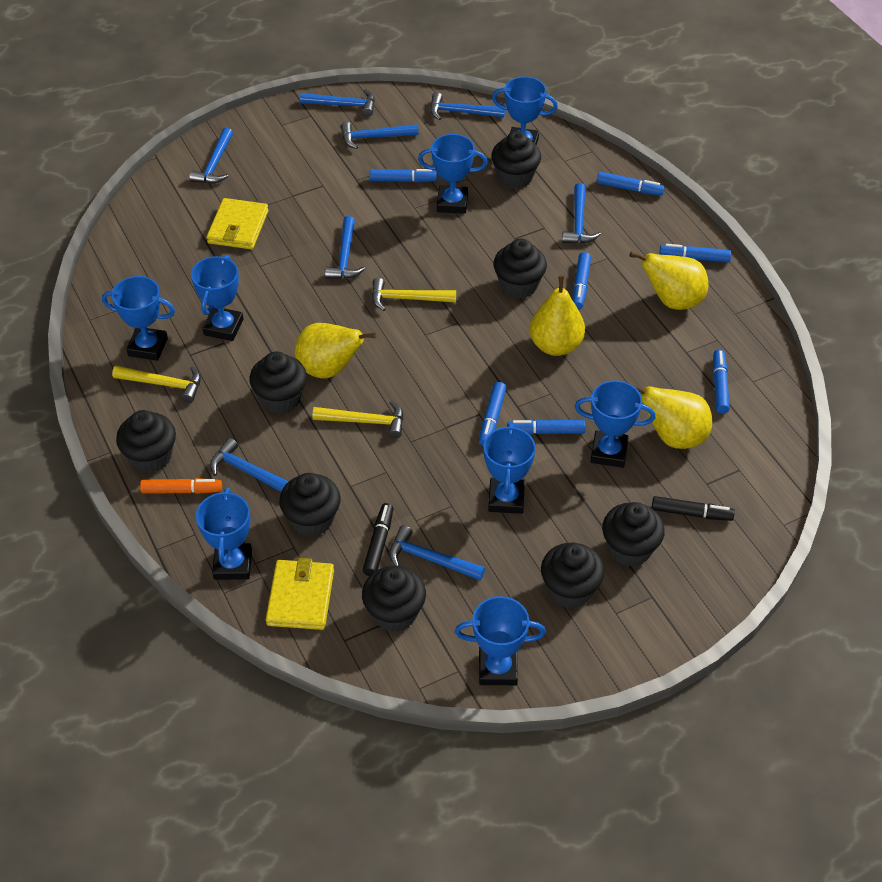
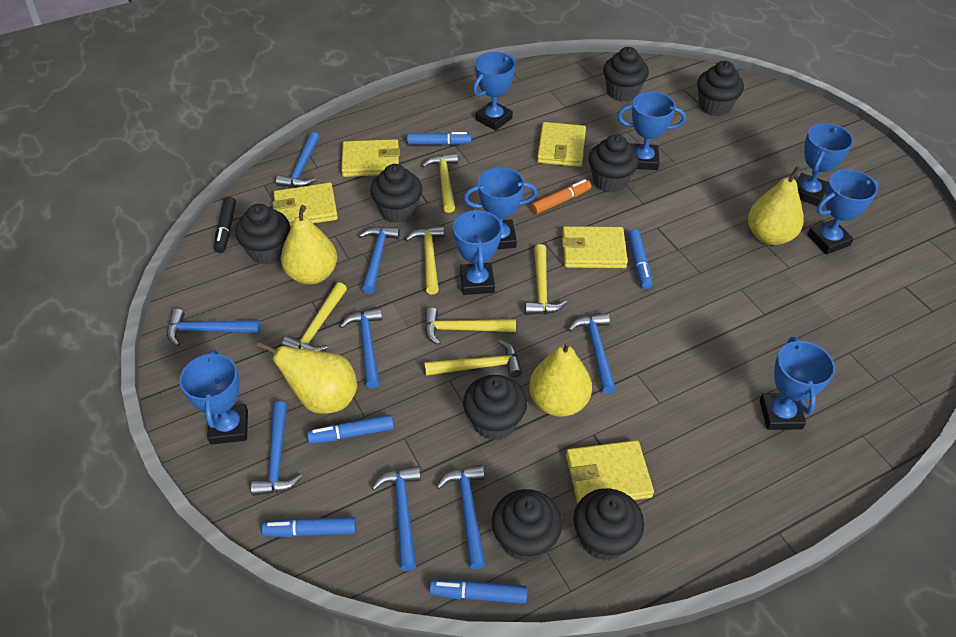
black marker: 2 -> 1
blue marker: 7 -> 5
yellow hammer: 3 -> 6
yellow wallet: 2 -> 5

